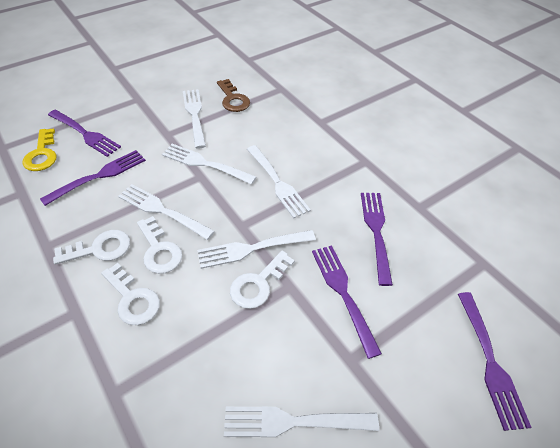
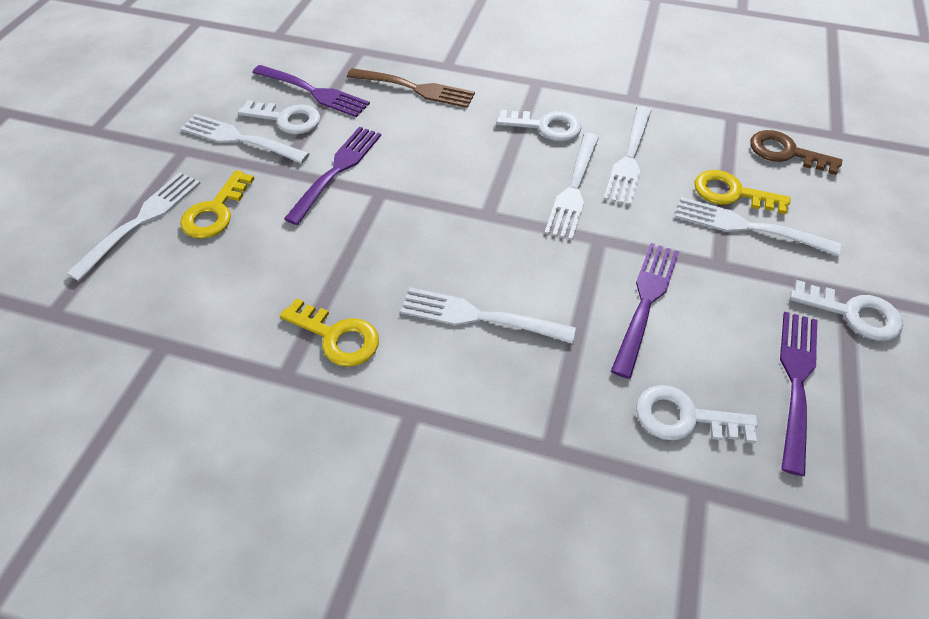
brown fork: 0 -> 1
purple fork: 5 -> 4
yellow key: 1 -> 3

